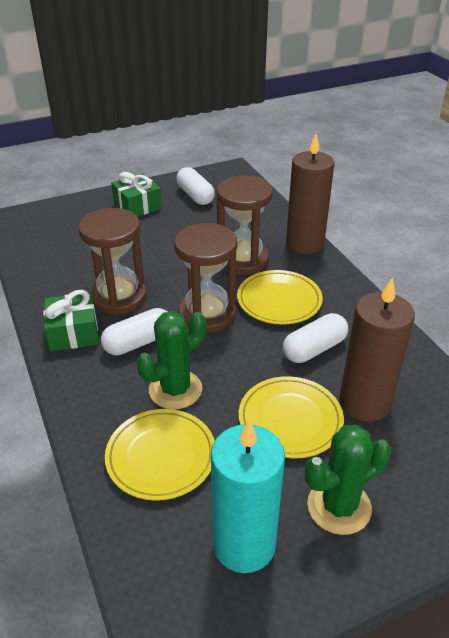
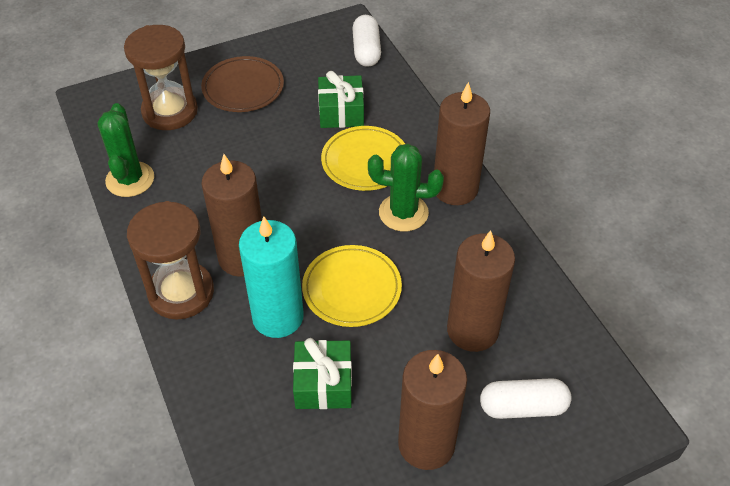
brown candle: 2 -> 4
brown hourglass: 3 -> 2
brown plate: 0 -> 1
white capsule: 3 -> 2
yellow plate: 3 -> 2

